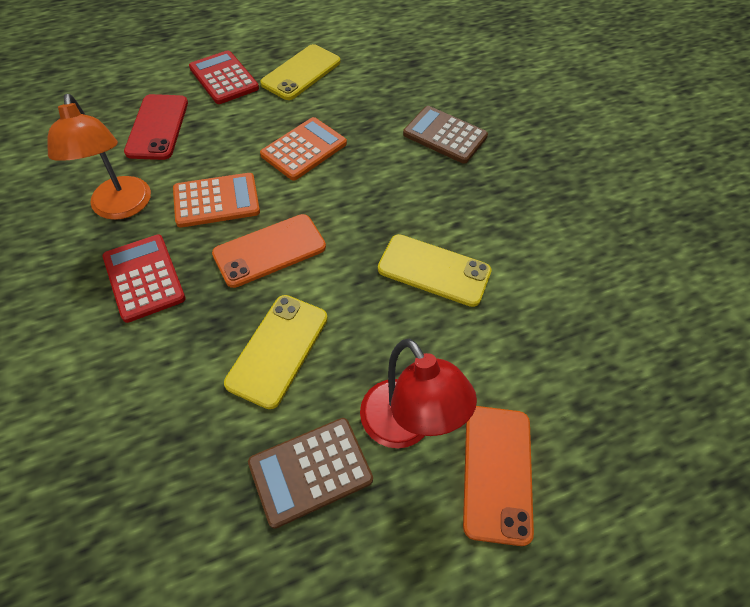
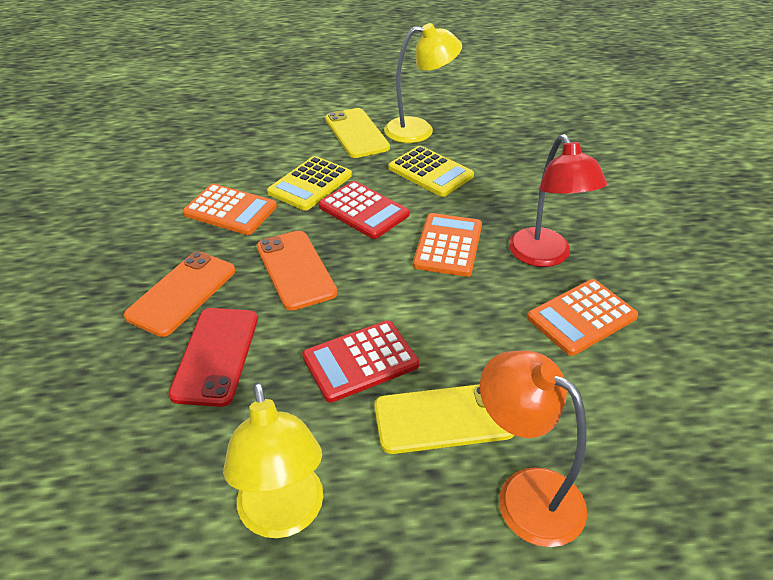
brown calculator: 2 -> 0
orange calculator: 2 -> 3
yellow calculator: 0 -> 2
yellow lamp: 0 -> 2
yellow phone: 3 -> 2

